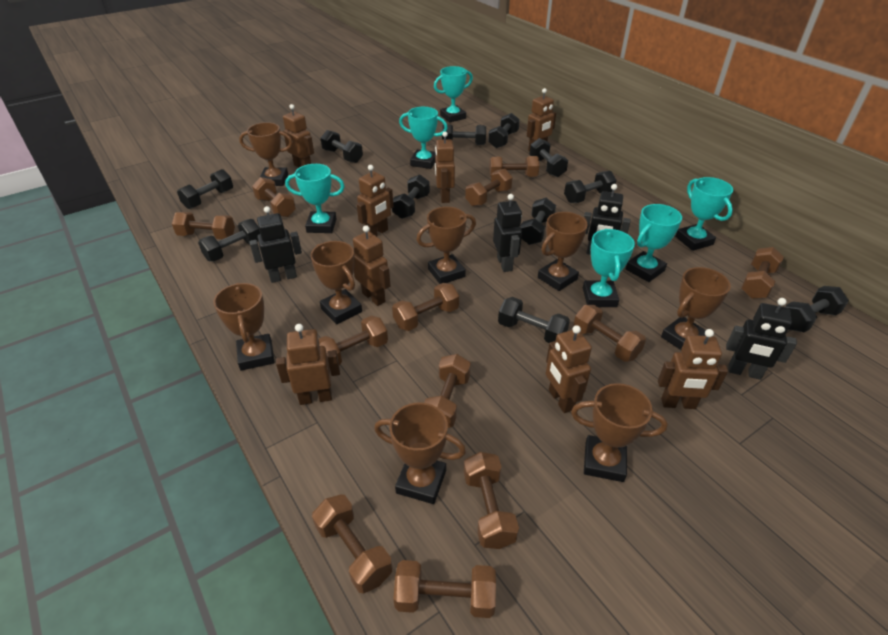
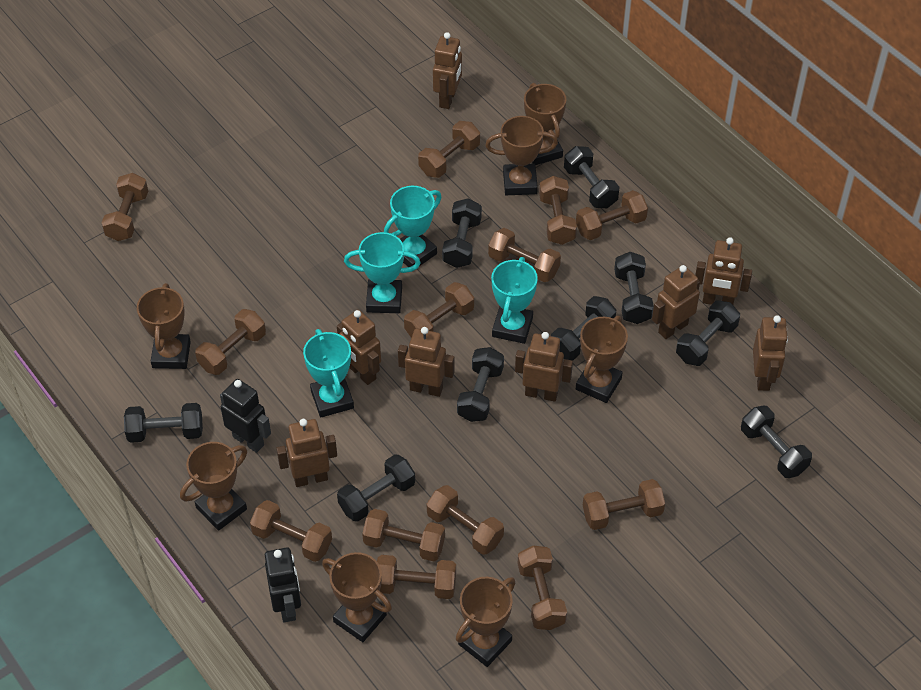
black dumbbell: 11 -> 9
black robot: 4 -> 2
brown dumbbell: 12 -> 13
brown trophy: 8 -> 7
turquoise trophy: 6 -> 4

